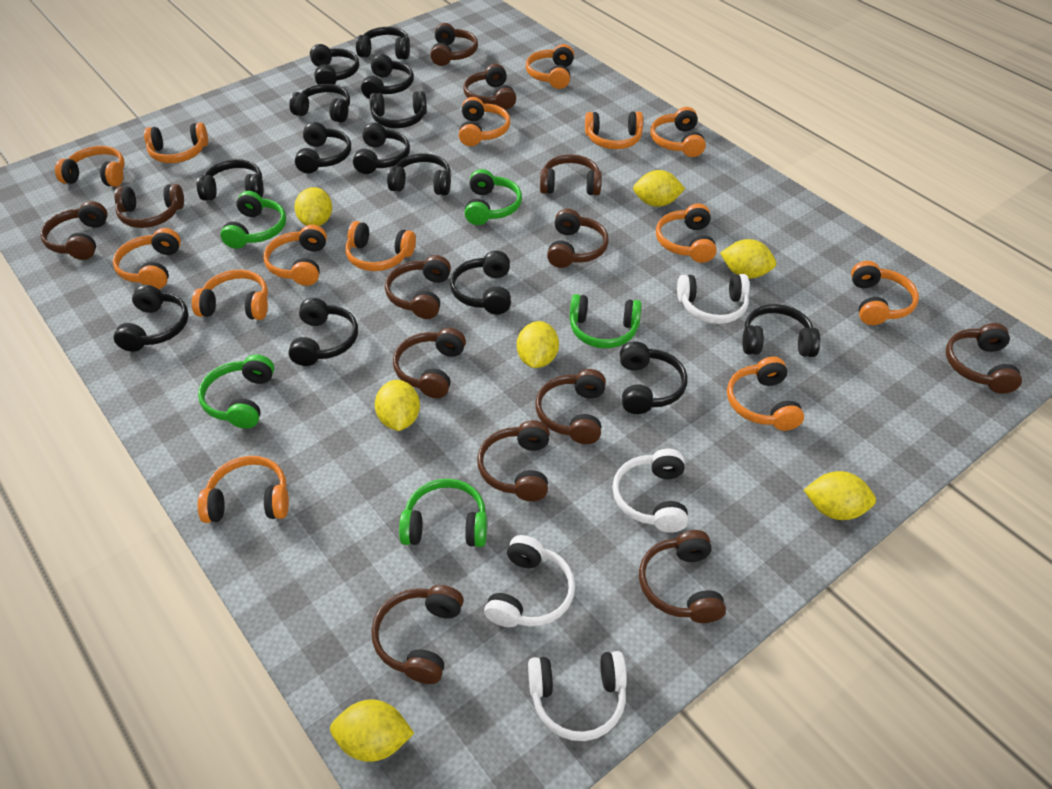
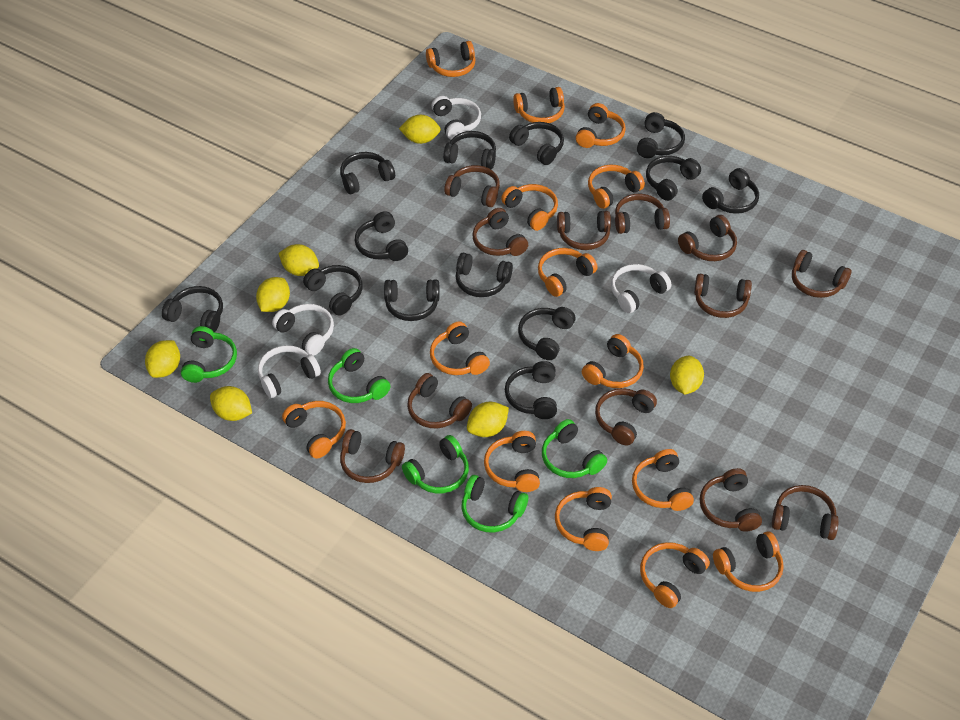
black headphones: 14 -> 13
brown headphones: 13 -> 12

